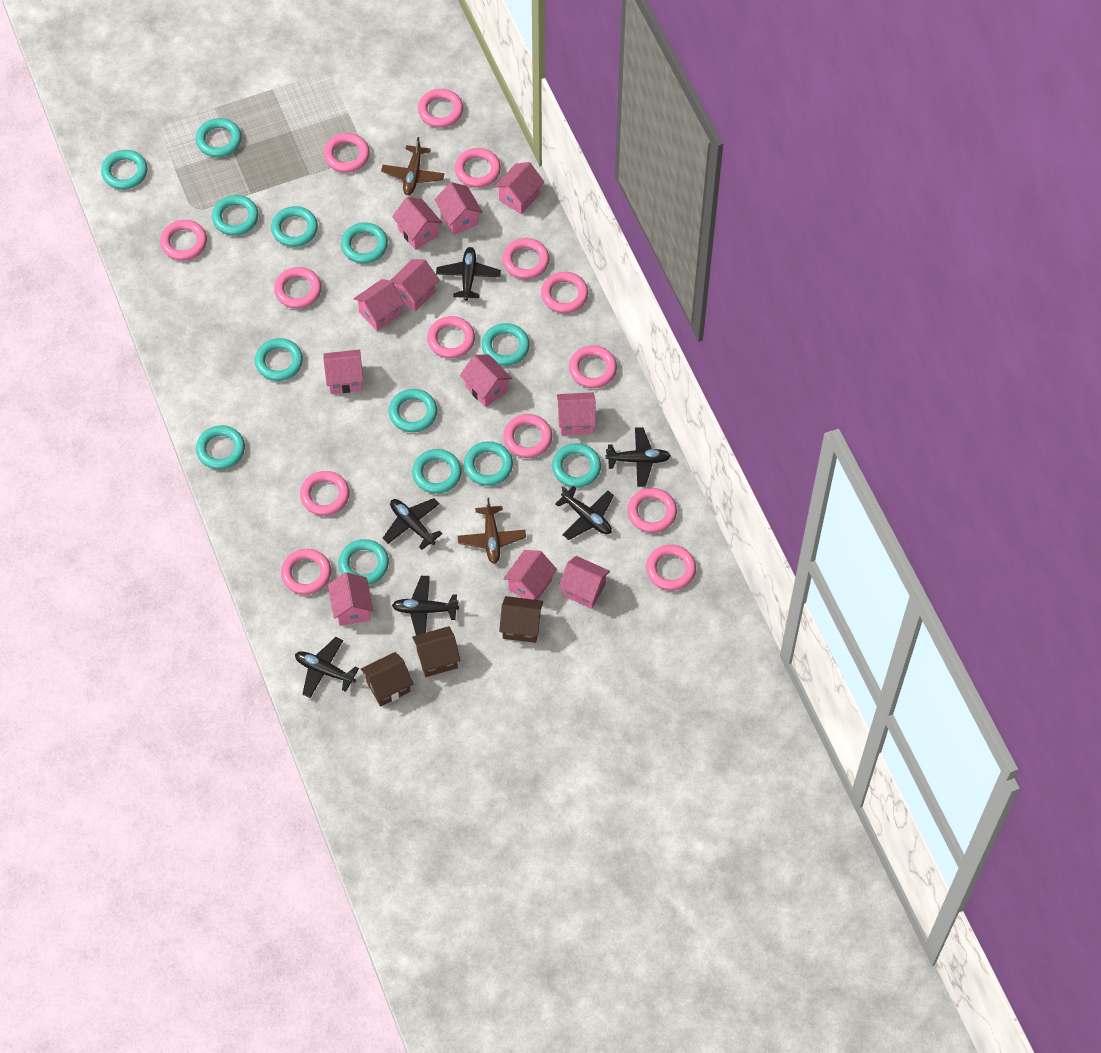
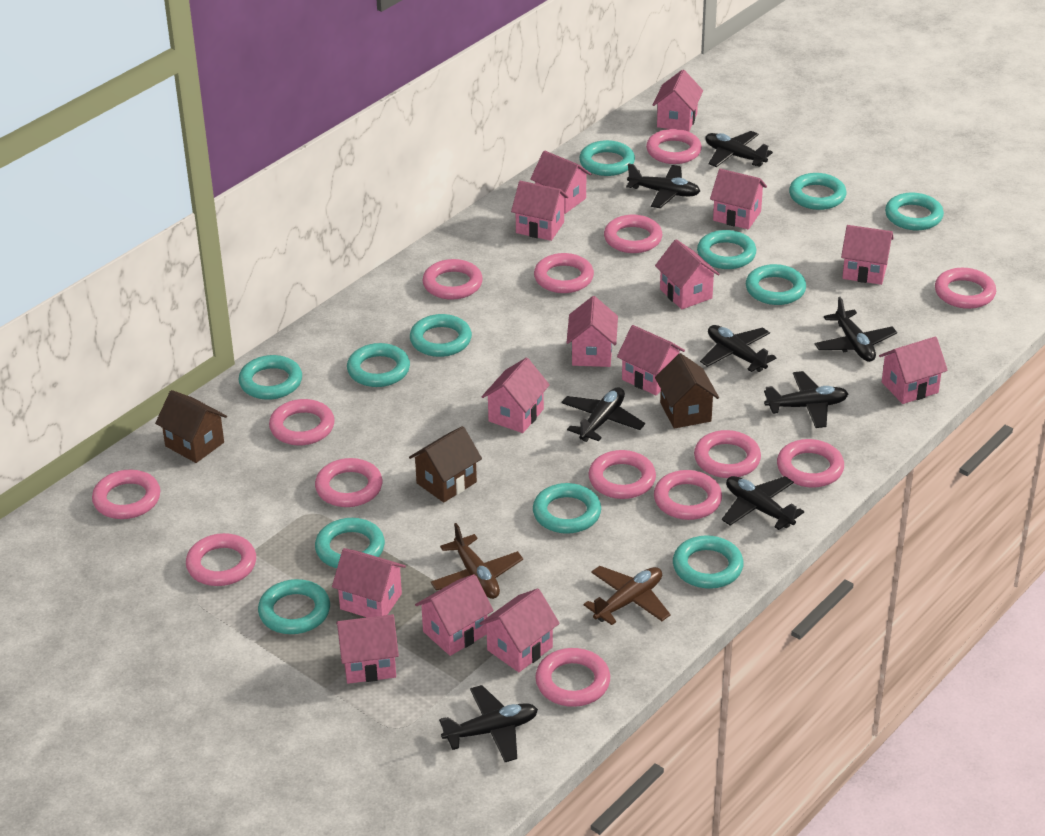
black plane: 6 -> 8
pink house: 11 -> 14
turquoise ring: 13 -> 12

